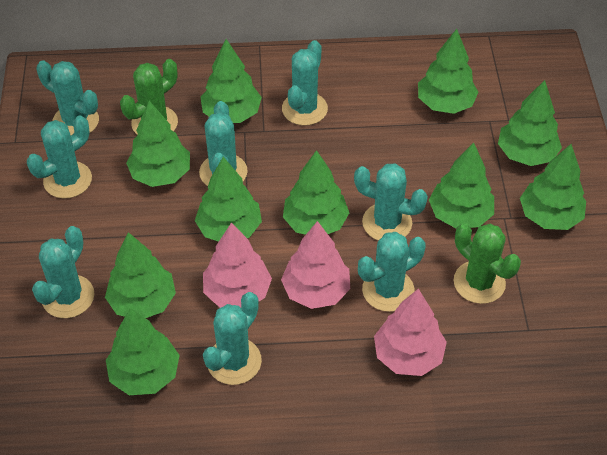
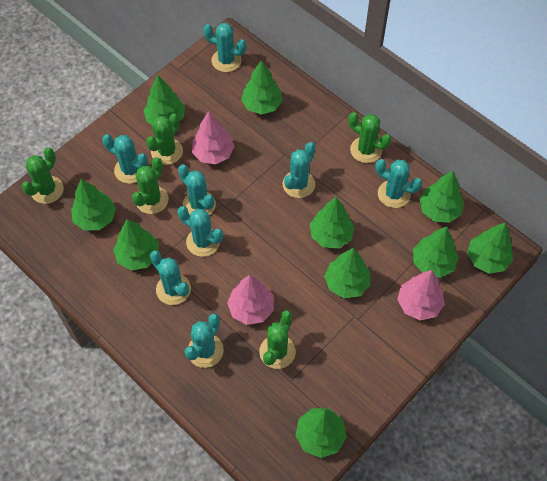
green cactus: 2 -> 5

